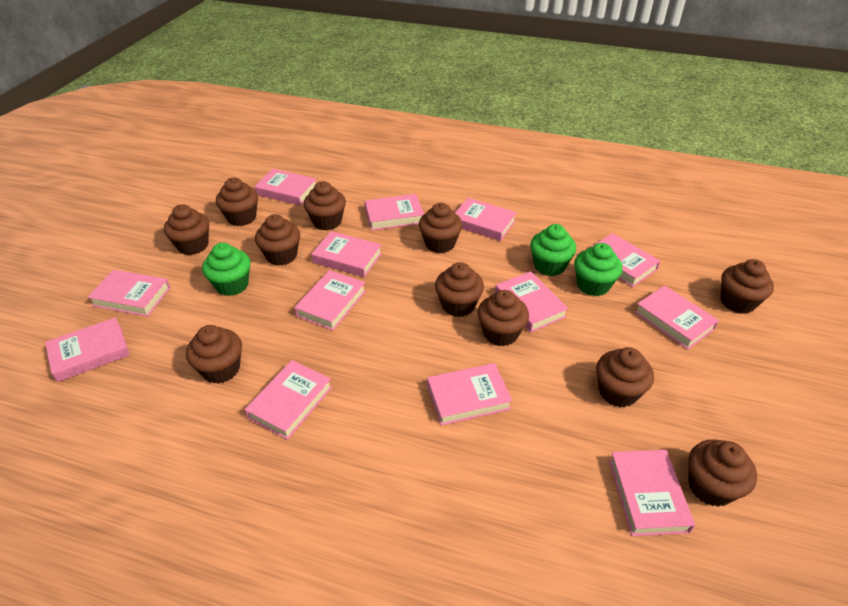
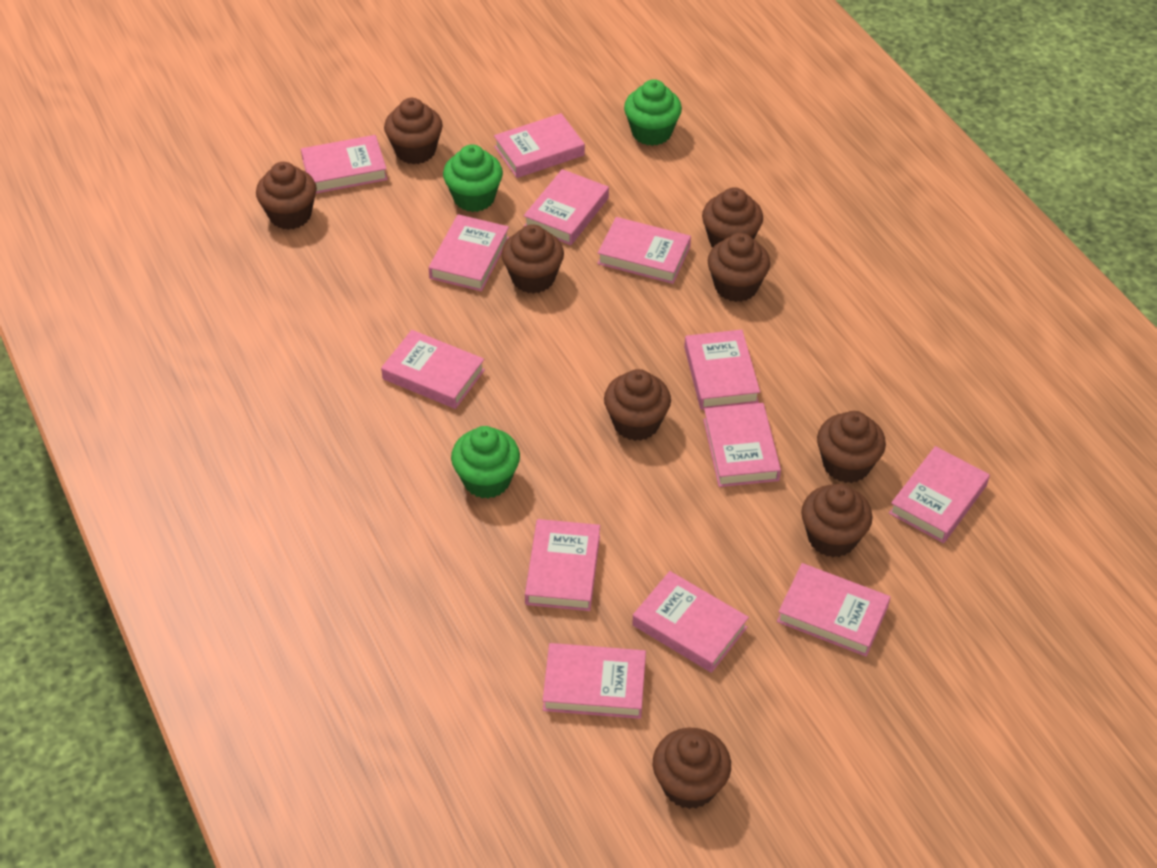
brown cupcake: 11 -> 9

